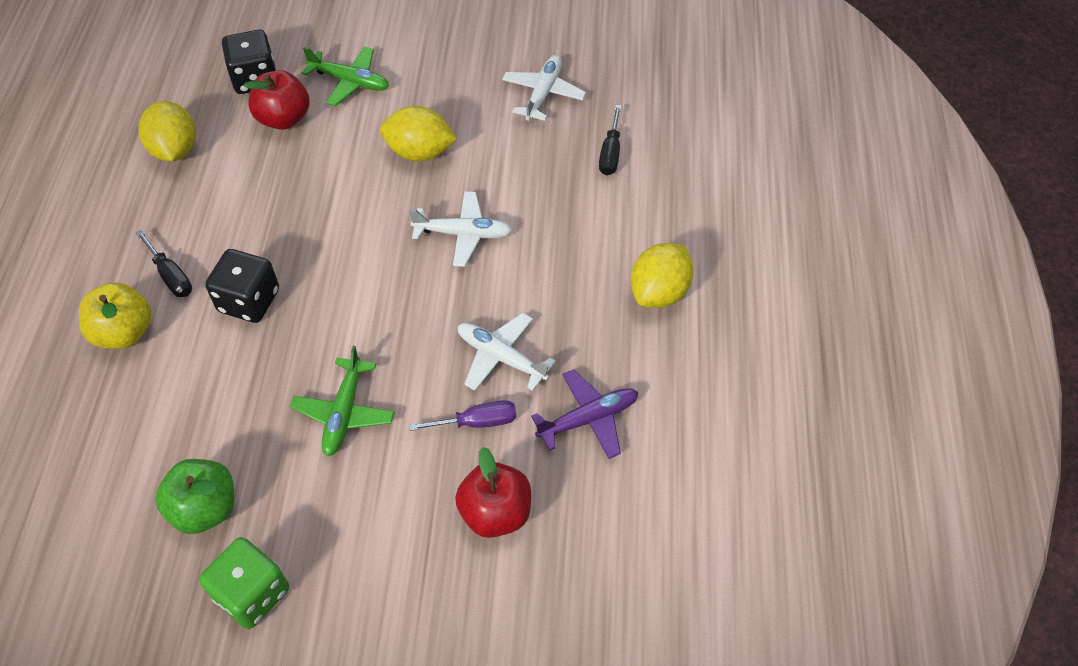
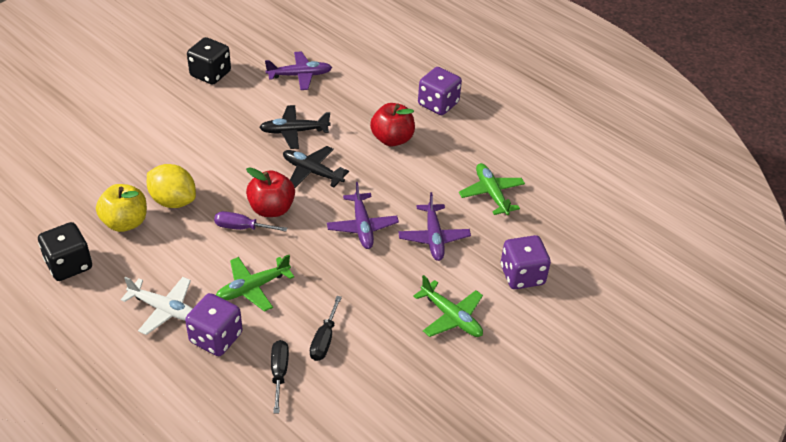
black plane: 0 -> 2
green apple: 1 -> 0
green dice: 1 -> 0
green plane: 2 -> 3
purple dice: 0 -> 3
purple plane: 1 -> 3
white plane: 3 -> 1
yellow lemon: 3 -> 1

